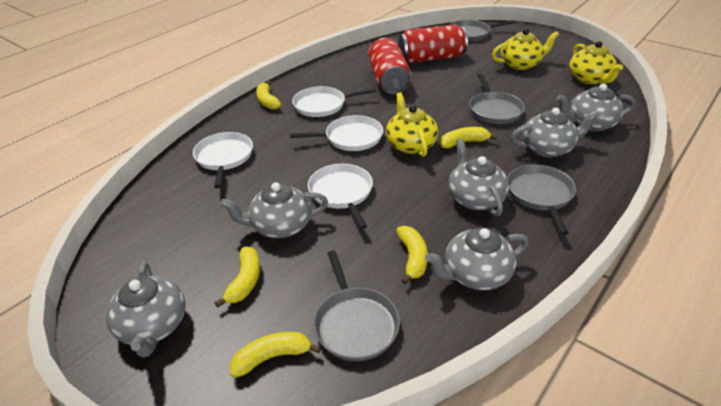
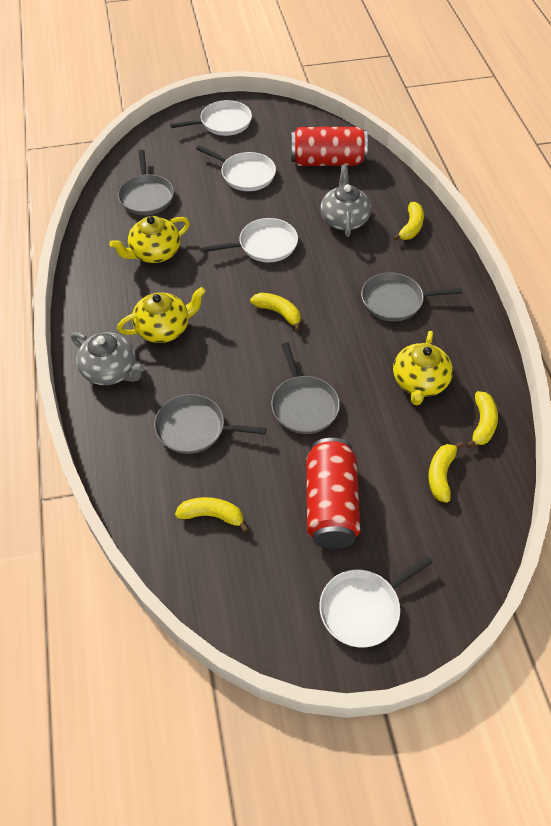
grey teapot: 6 -> 2

